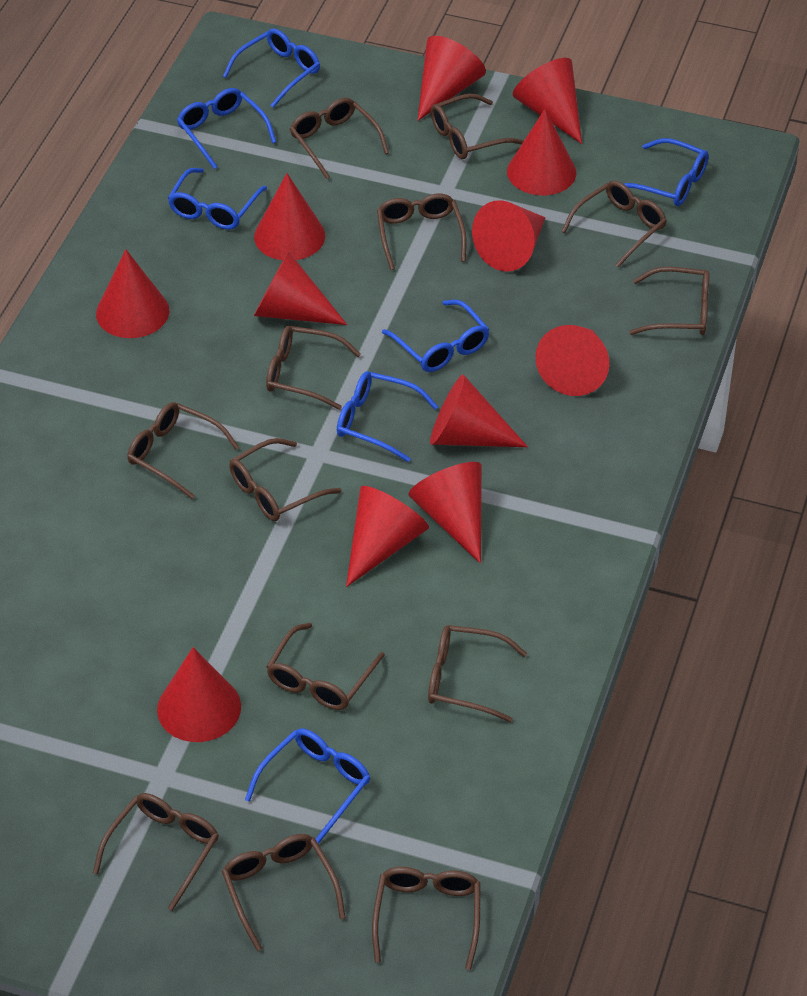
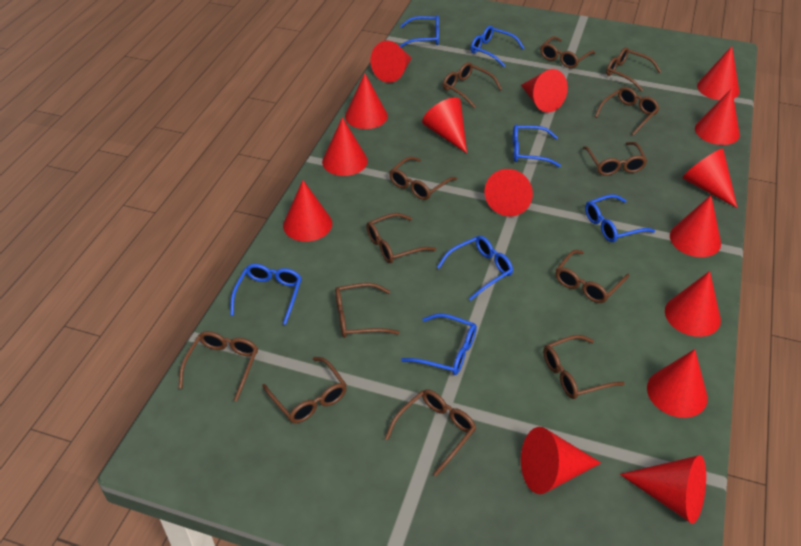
red cone: 12 -> 15

